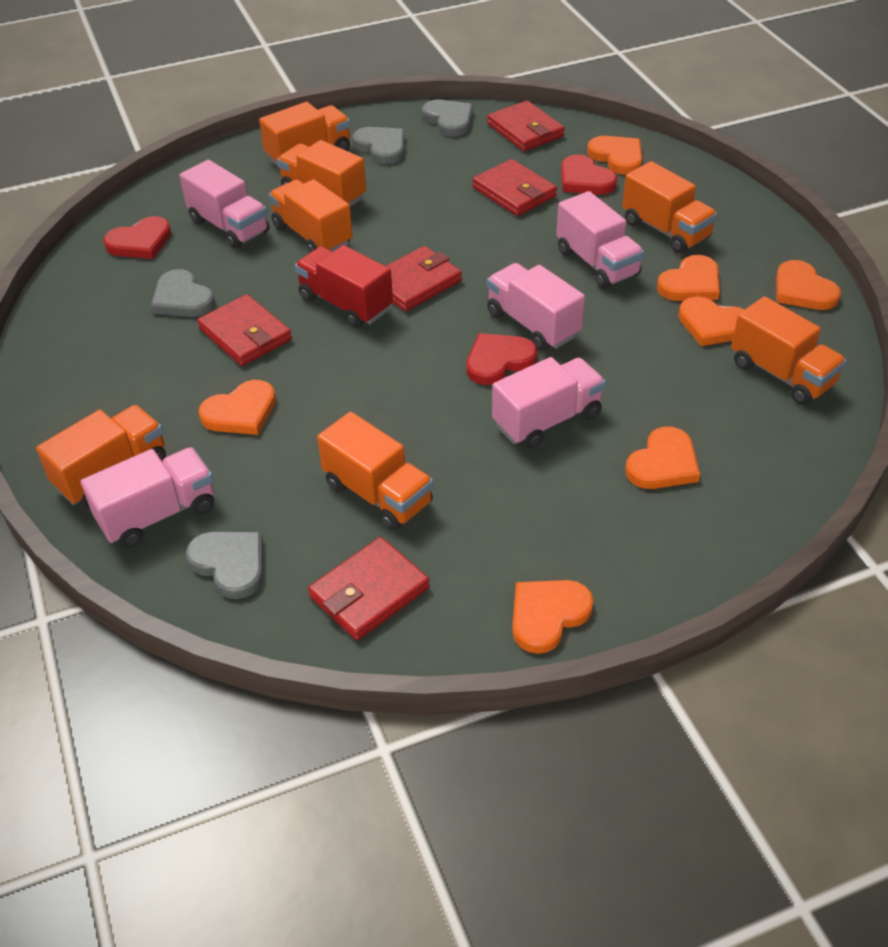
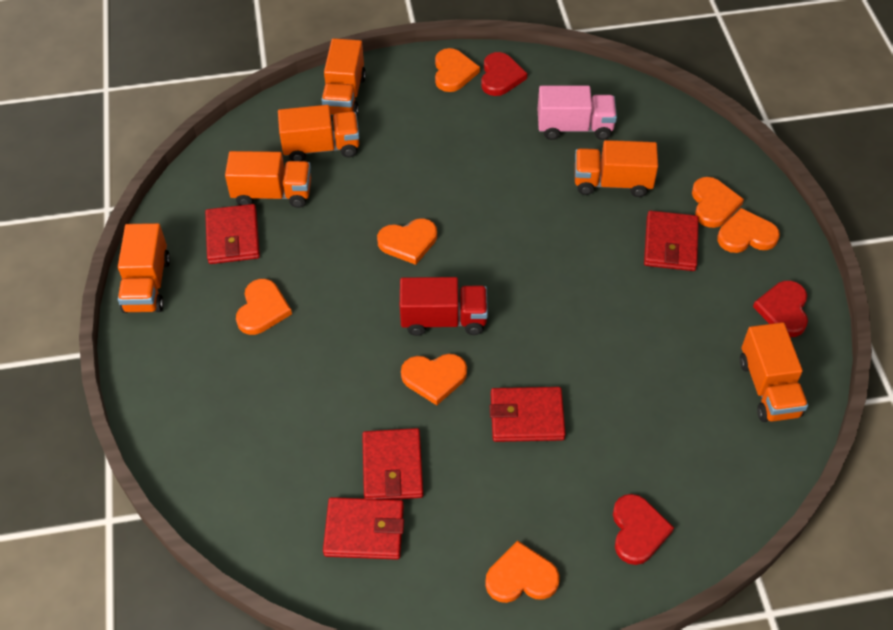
grey heart: 4 -> 0
orange truck: 7 -> 6
pink truck: 5 -> 1

